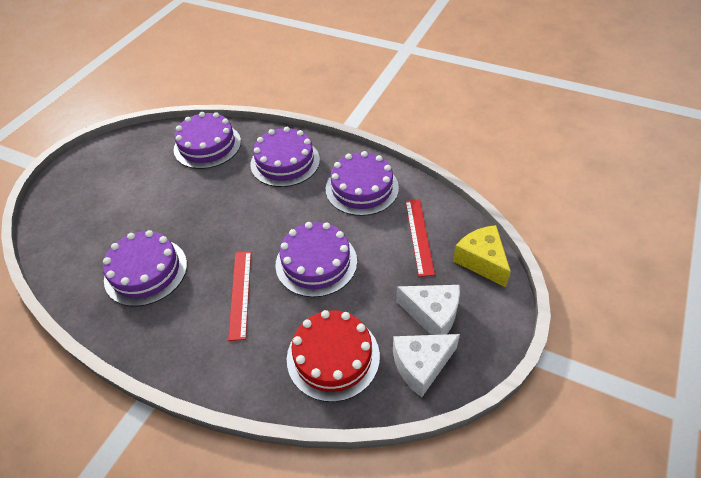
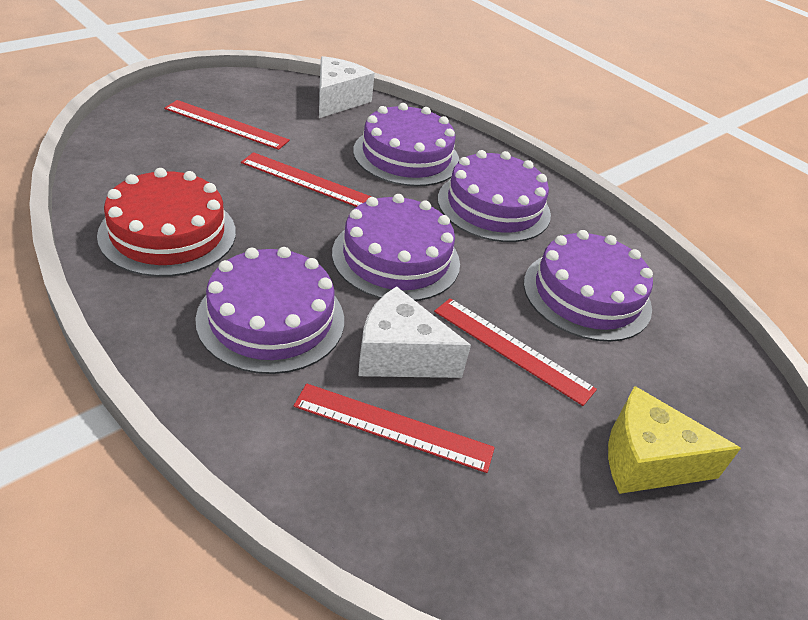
red ruler: 2 -> 4

